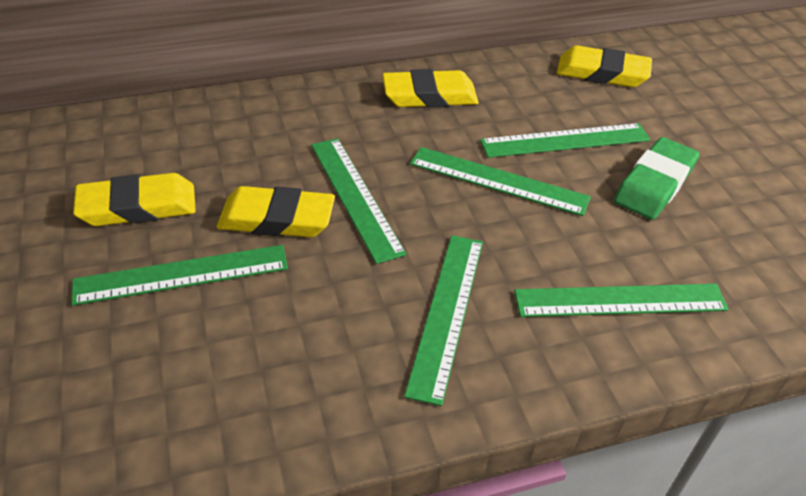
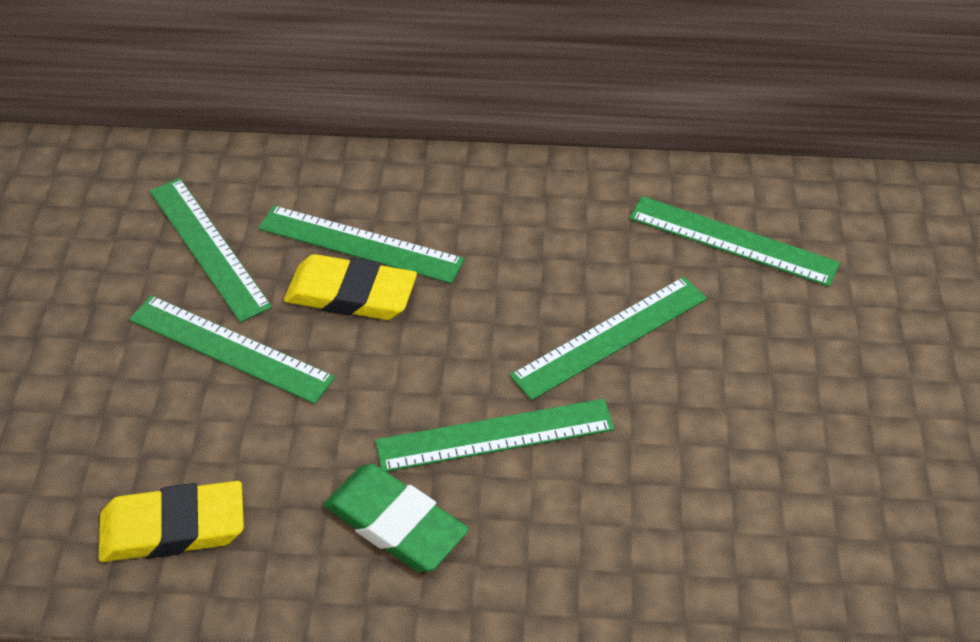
yellow eraser: 4 -> 2

